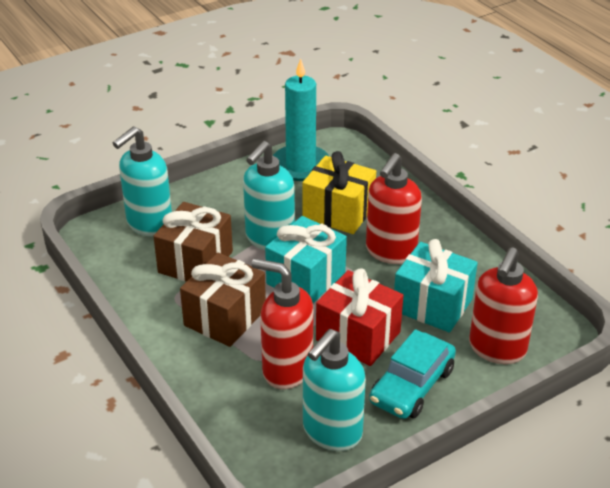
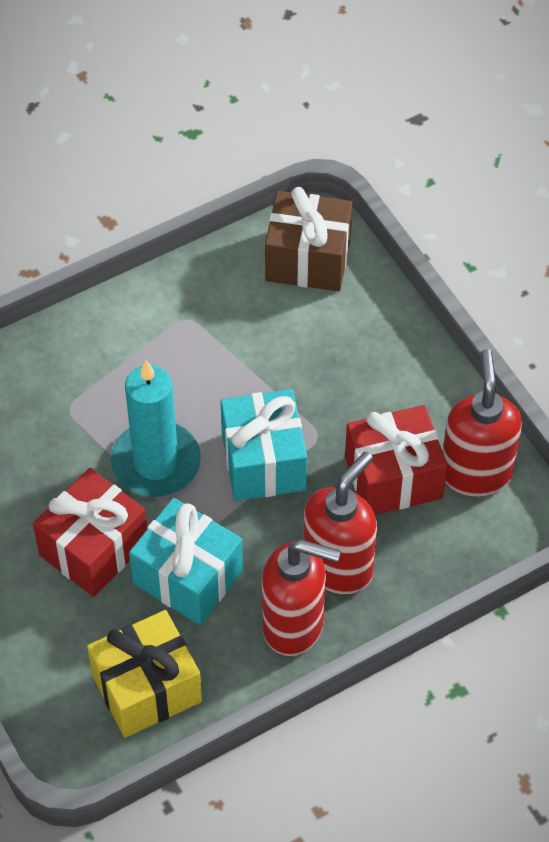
brown gift: 2 -> 1
red gift: 1 -> 2
turquoise car: 1 -> 0
turquoise soap dispenser: 3 -> 0

